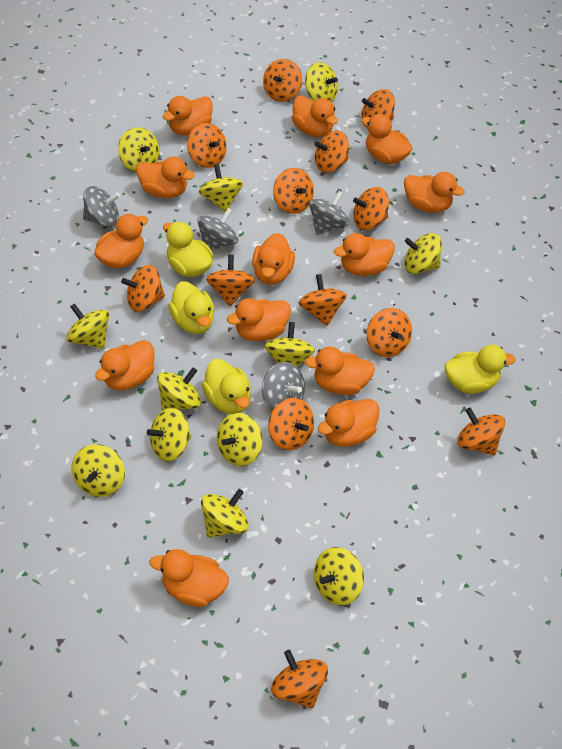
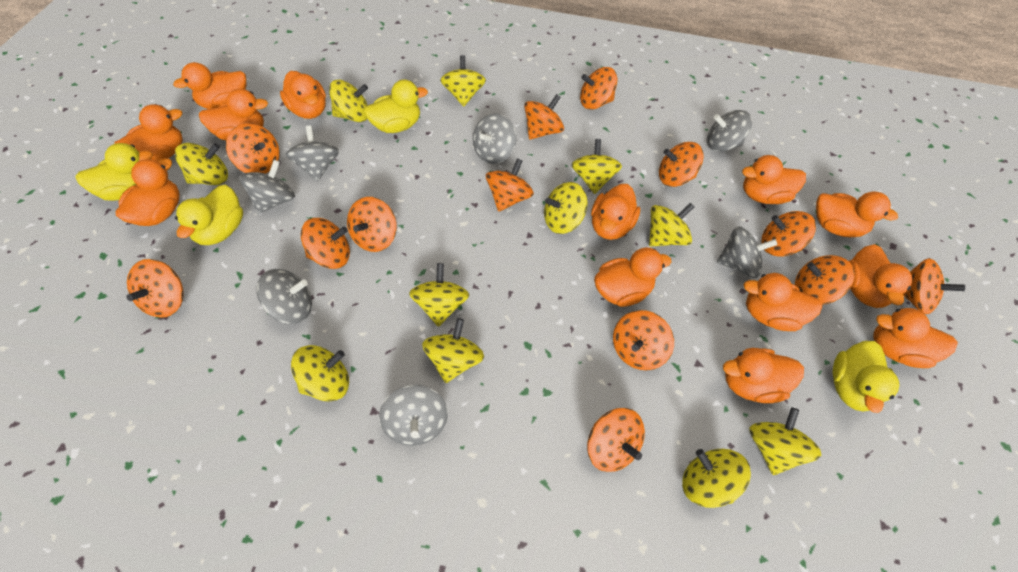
grey spinning top: 4 -> 7
yellow spinning top: 12 -> 11

